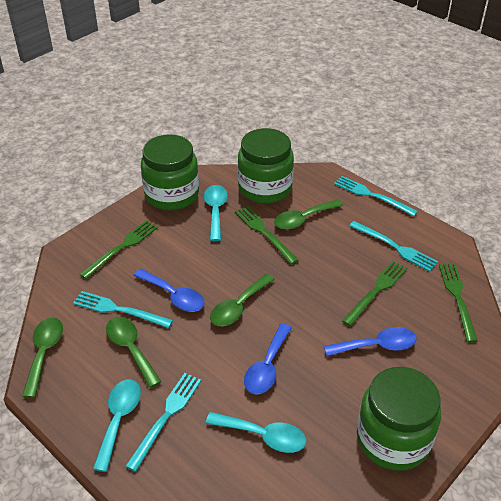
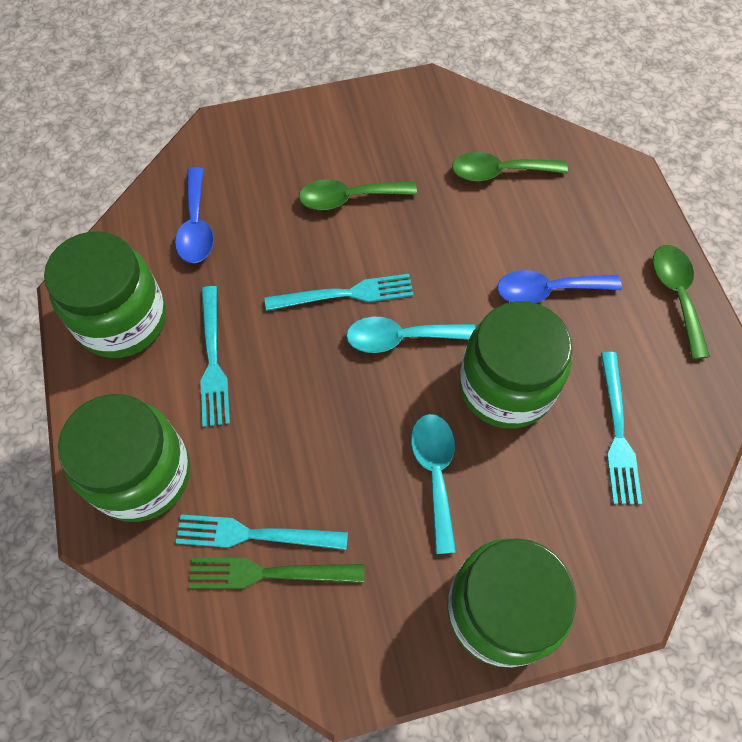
blue spoon: 3 -> 2
green fork: 4 -> 1
green jar: 3 -> 4
green spoon: 4 -> 3
turquoise spoon: 3 -> 2

